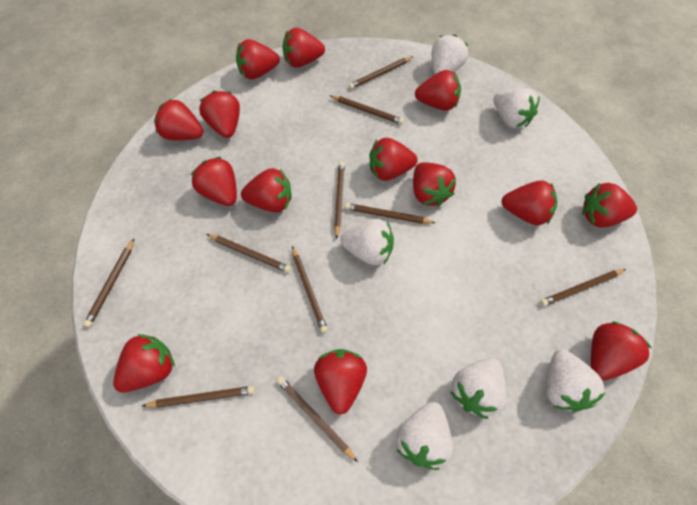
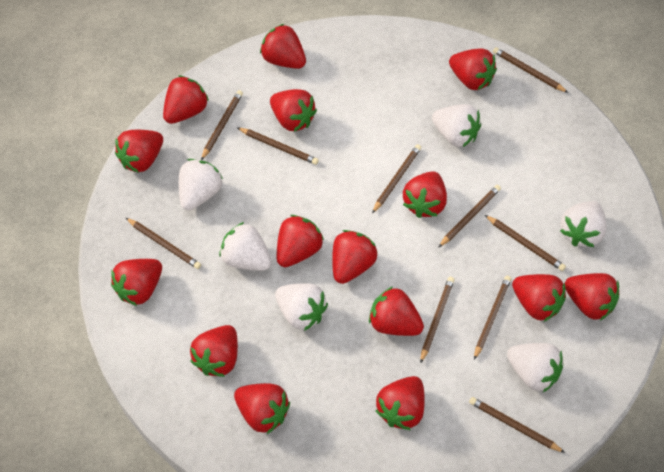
red strawberry: 14 -> 15

